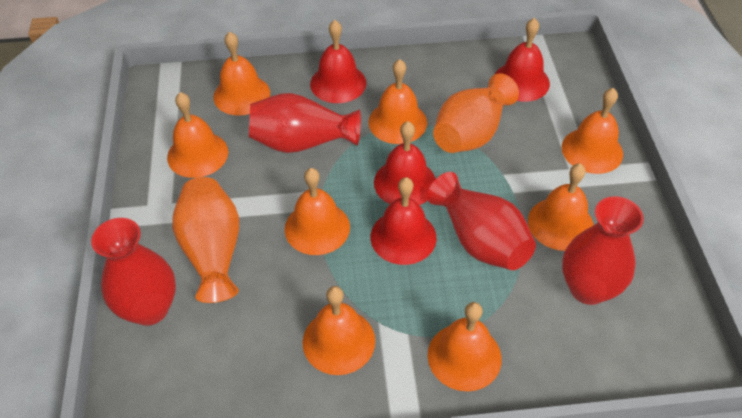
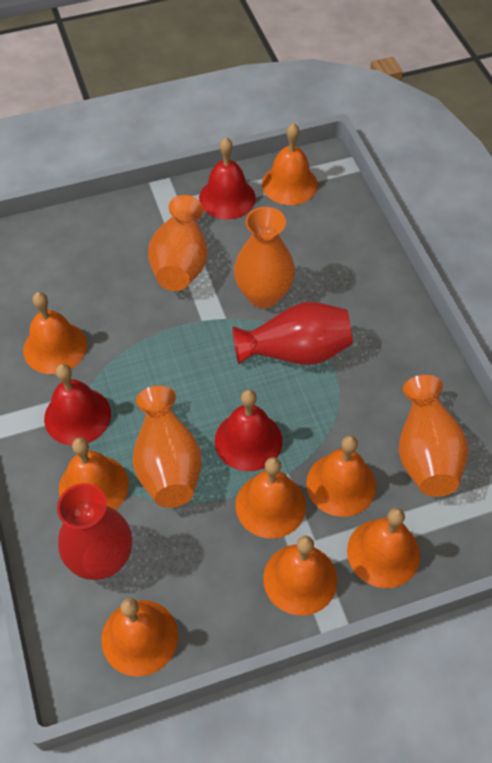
orange vase: 2 -> 4
red bell: 4 -> 3
red vase: 4 -> 2

